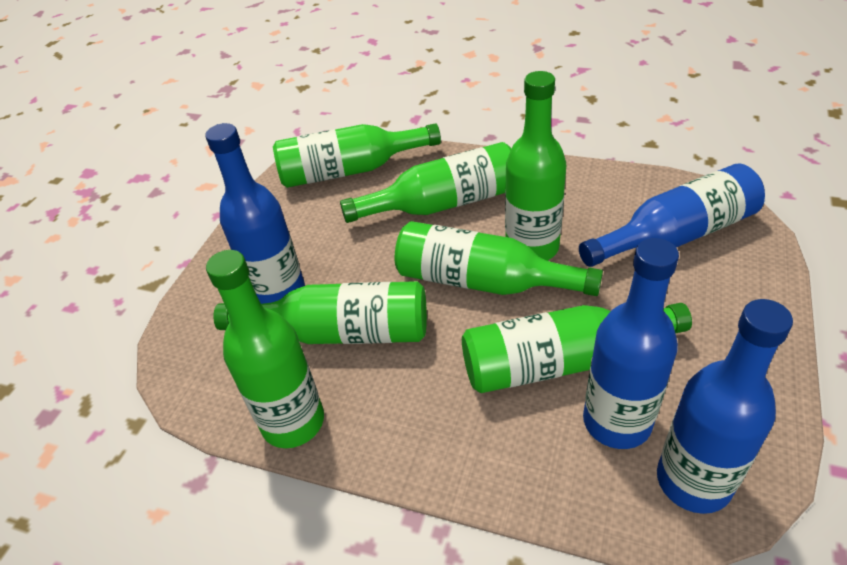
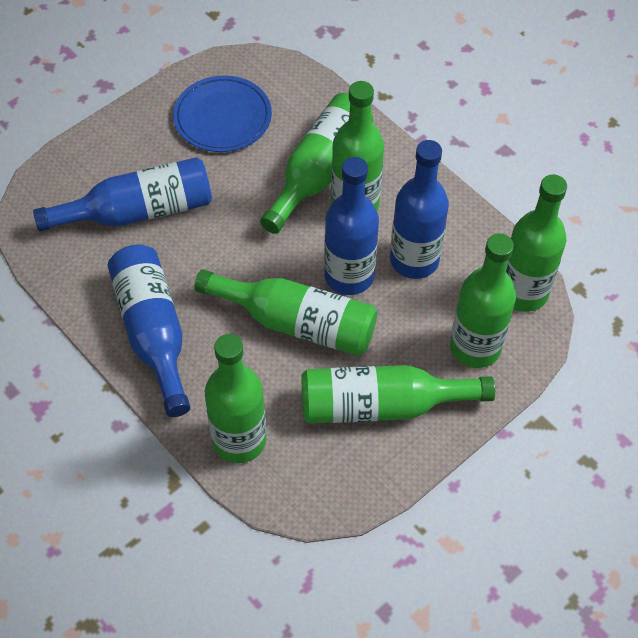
blue plate: 0 -> 1

